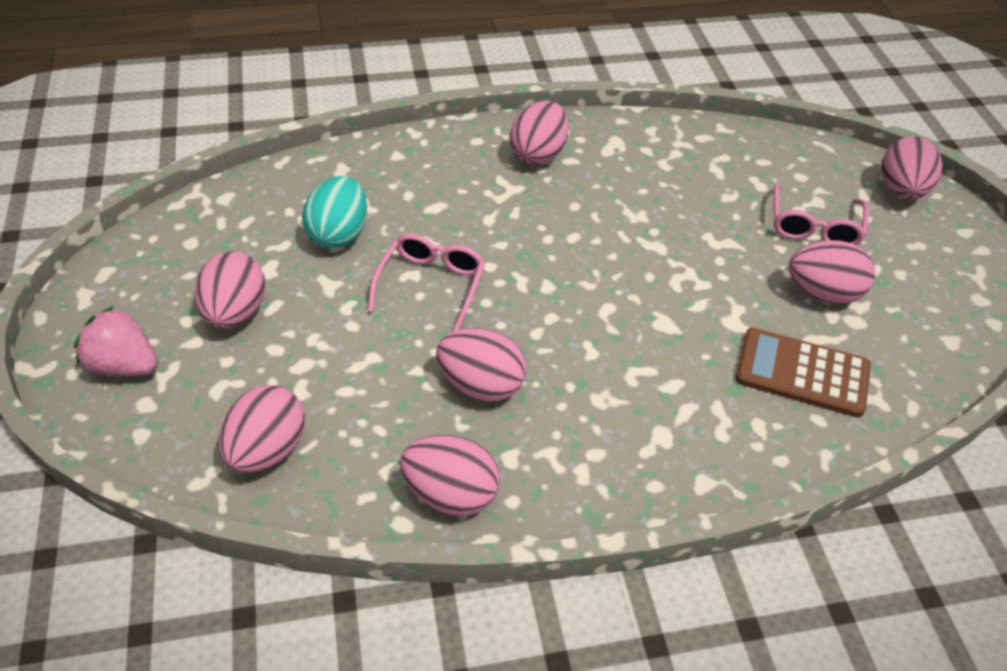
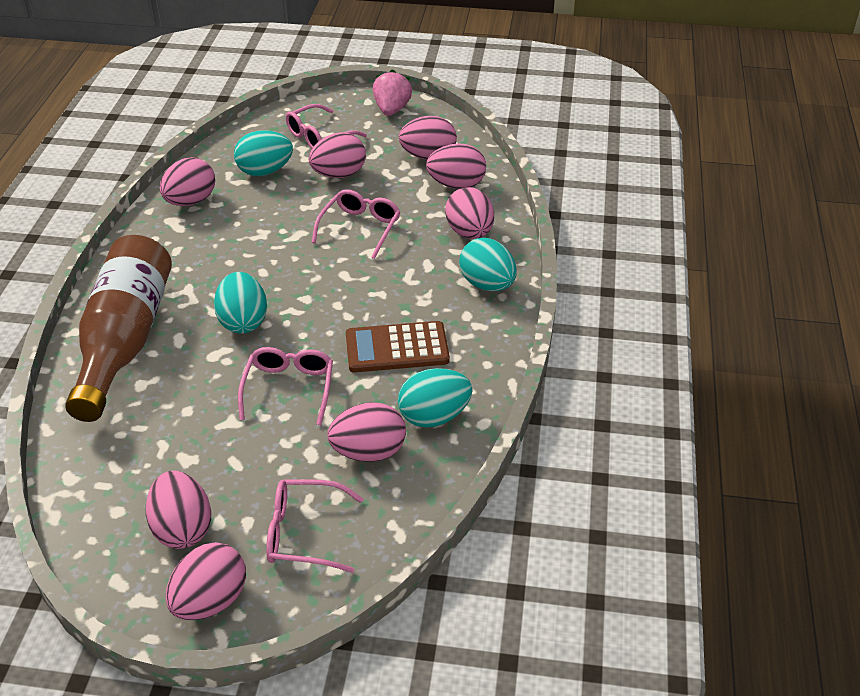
brown bottle: 0 -> 1
pink egg: 7 -> 8
pink glasses: 2 -> 4
turquoise egg: 1 -> 4

